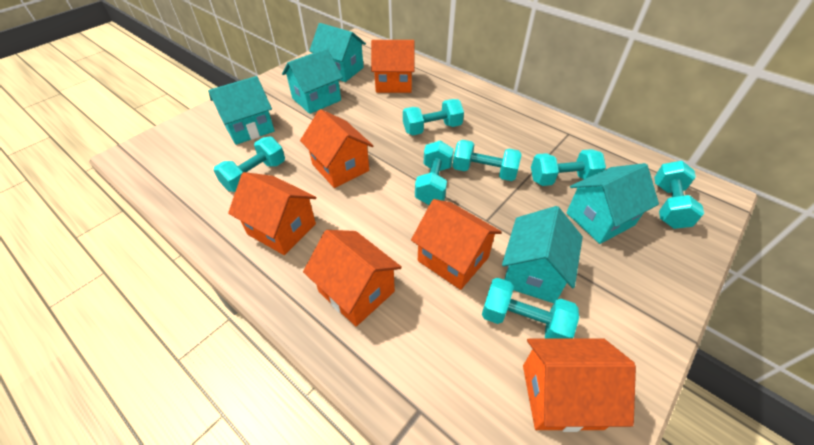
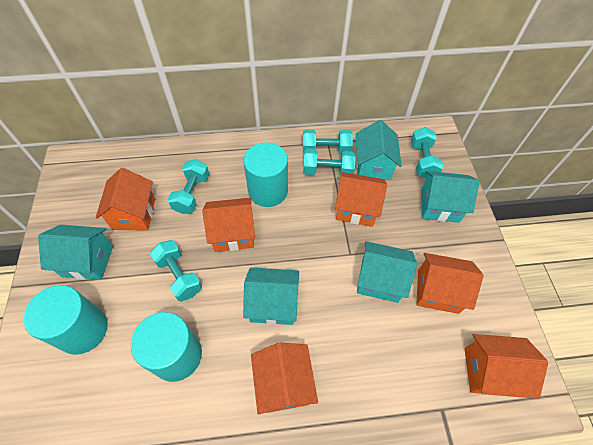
turquoise cylinder: 0 -> 3
turquoise dumbbell: 7 -> 5

